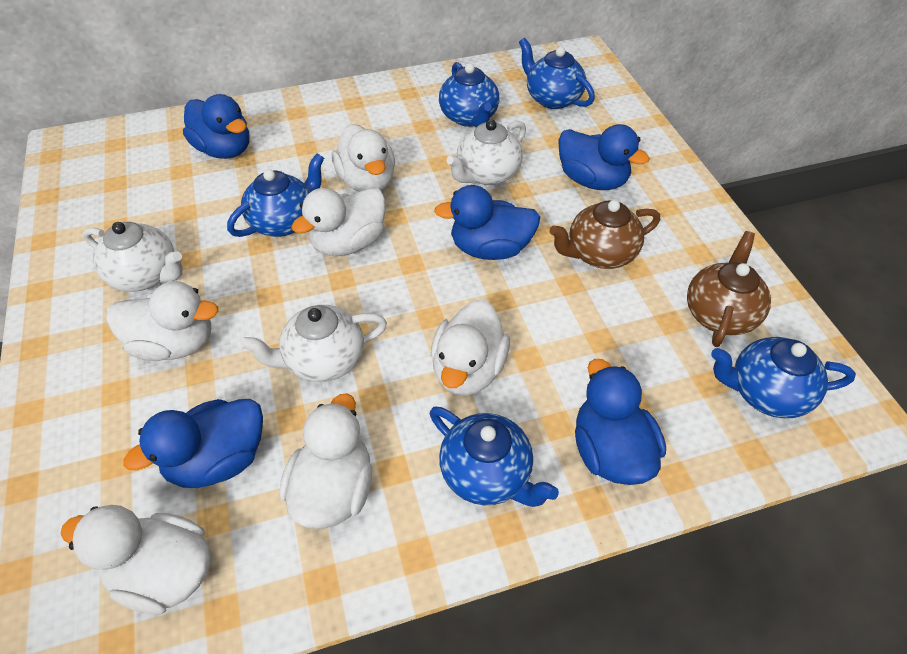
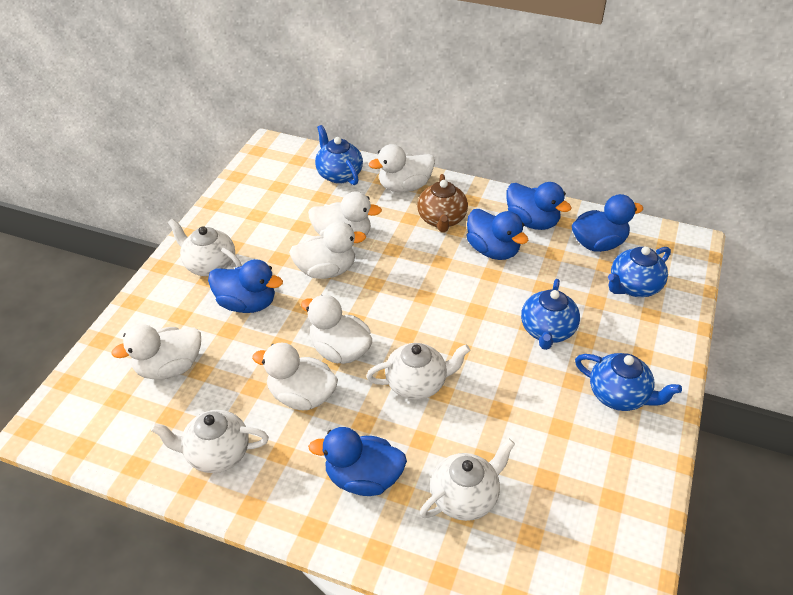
blue teapot: 5 -> 4
brown teapot: 2 -> 1
white teapot: 3 -> 4

